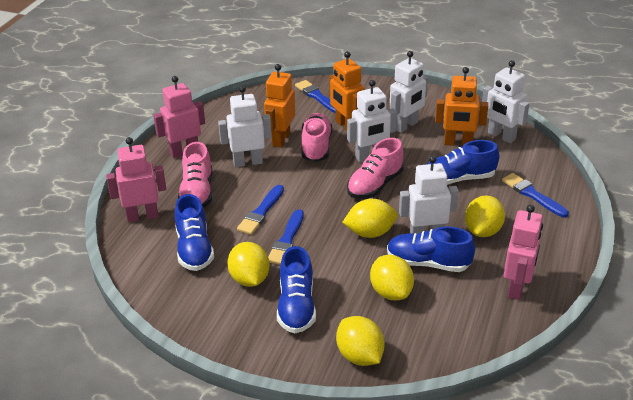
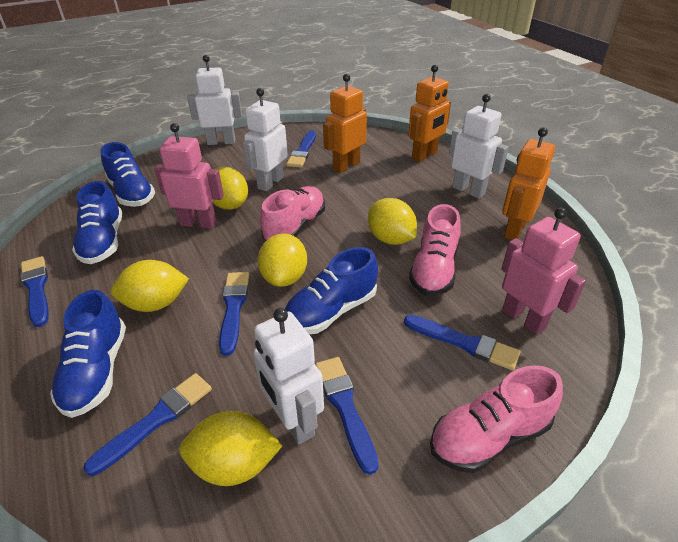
blue brush: 4 -> 6
pink robot: 3 -> 2
white robot: 5 -> 4

